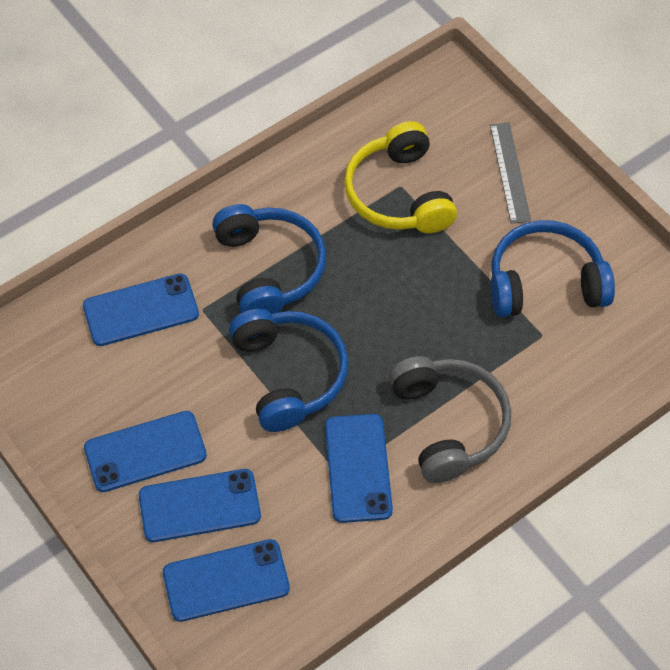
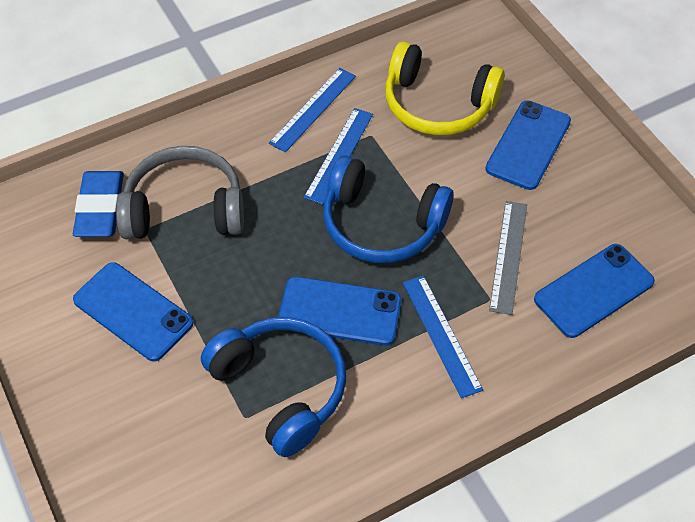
blue eraser: 0 -> 1
blue headphones: 3 -> 2
blue phone: 5 -> 4
blue ruler: 0 -> 3

